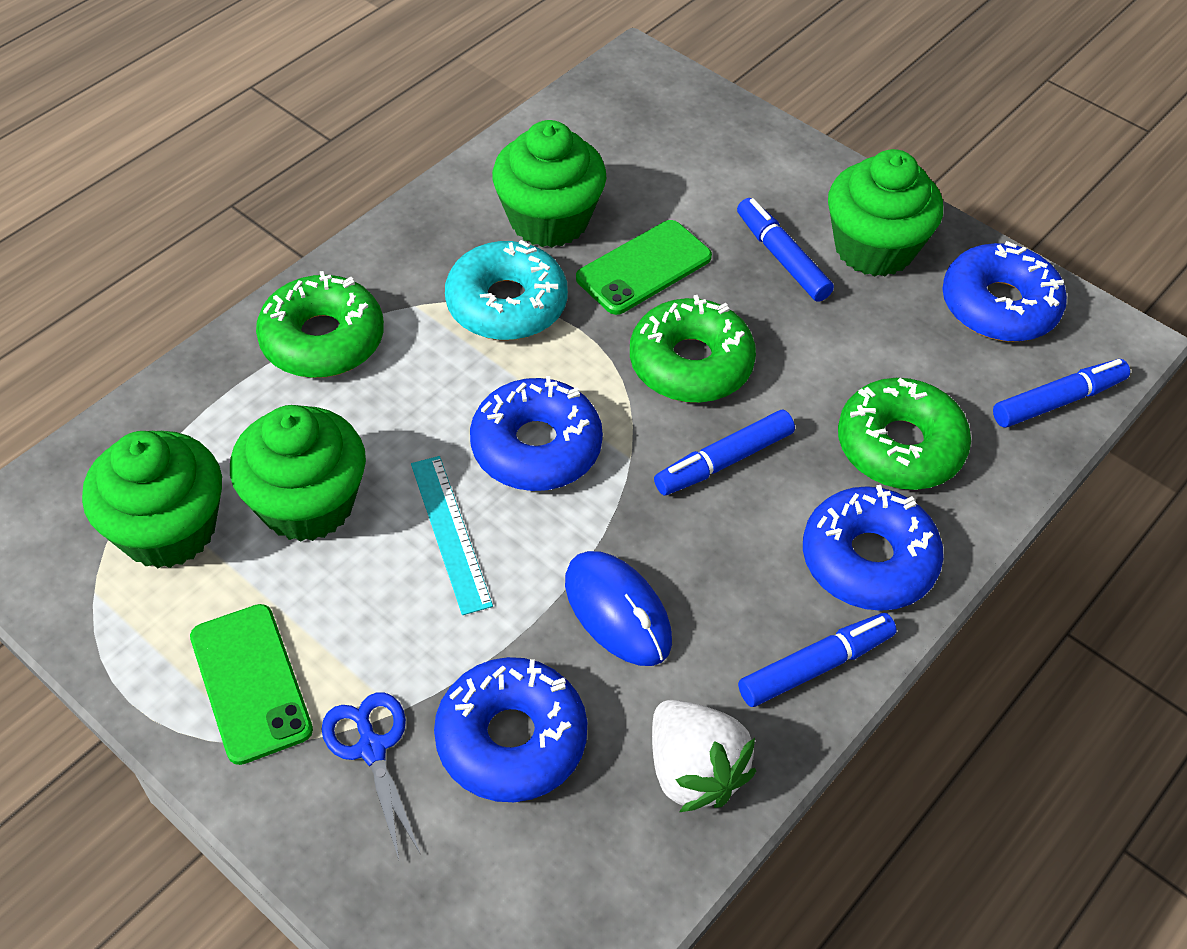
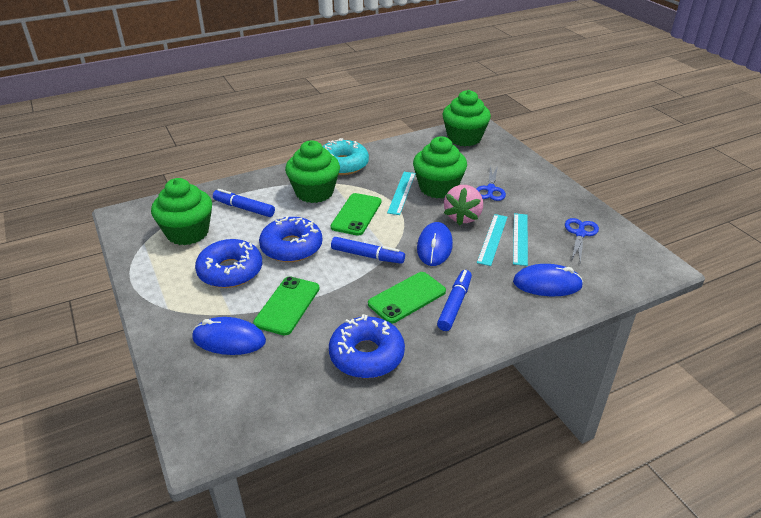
blue donut: 4 -> 3
blue marker: 4 -> 3
blue mouse: 1 -> 3
blue scissors: 1 -> 2
green donut: 3 -> 0
green phone: 2 -> 3
pink strawberry: 0 -> 1
turquoise ruler: 1 -> 3
white strawberry: 1 -> 0

